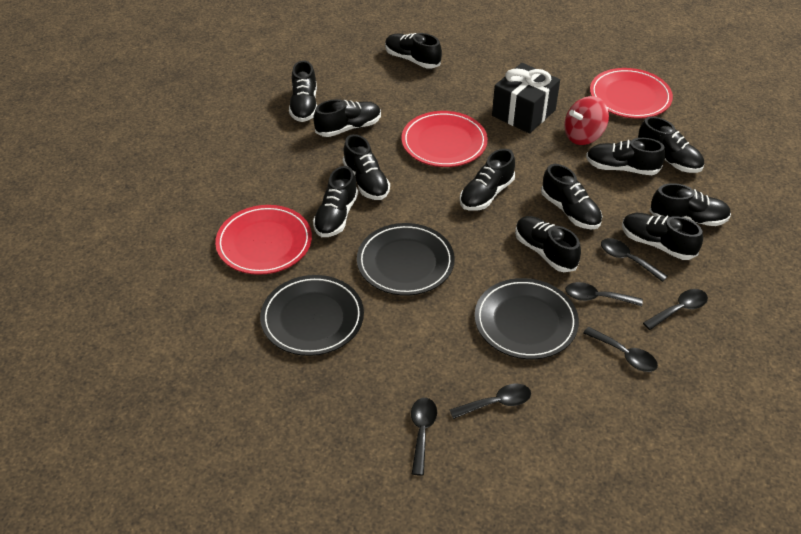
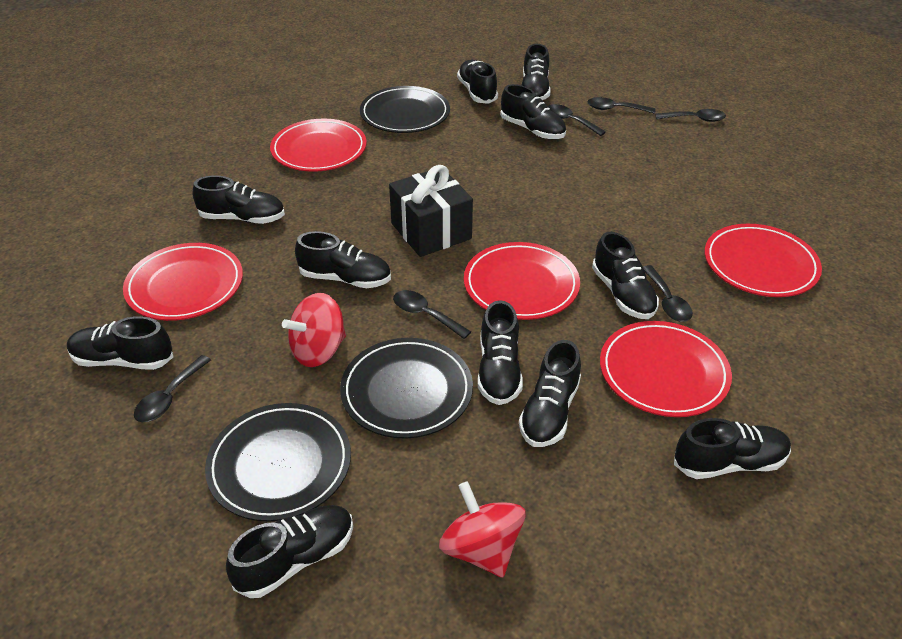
black shoe: 12 -> 11
red plate: 3 -> 5
red spinning top: 1 -> 2

